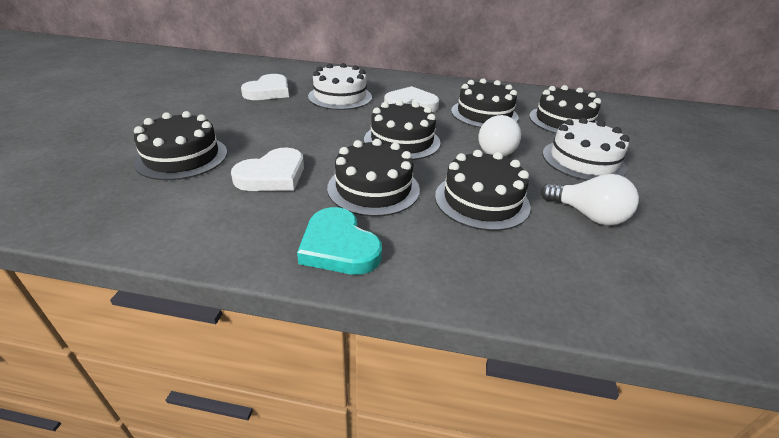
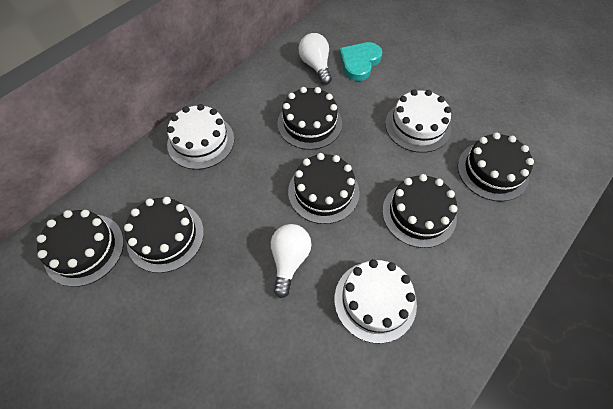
white cake: 2 -> 3
white heart: 3 -> 0

